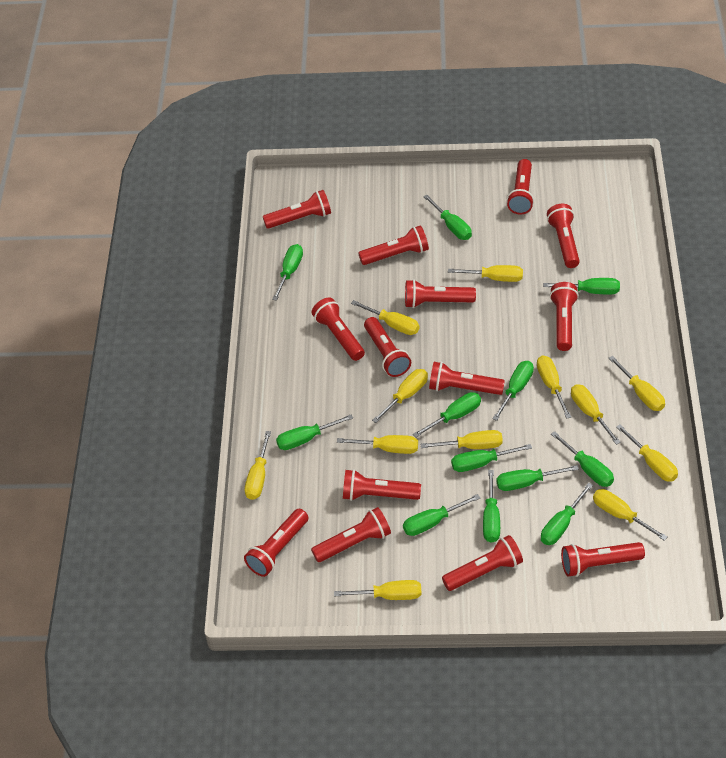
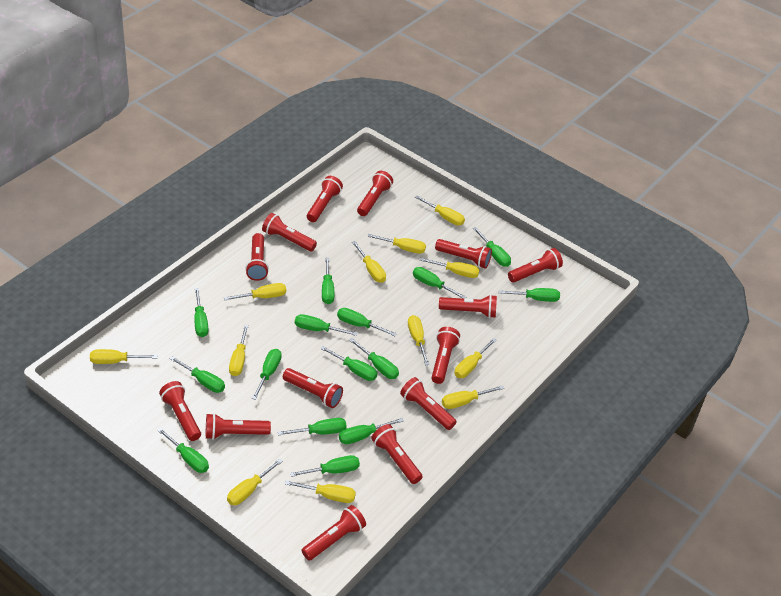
green screwdriver: 12 -> 15

